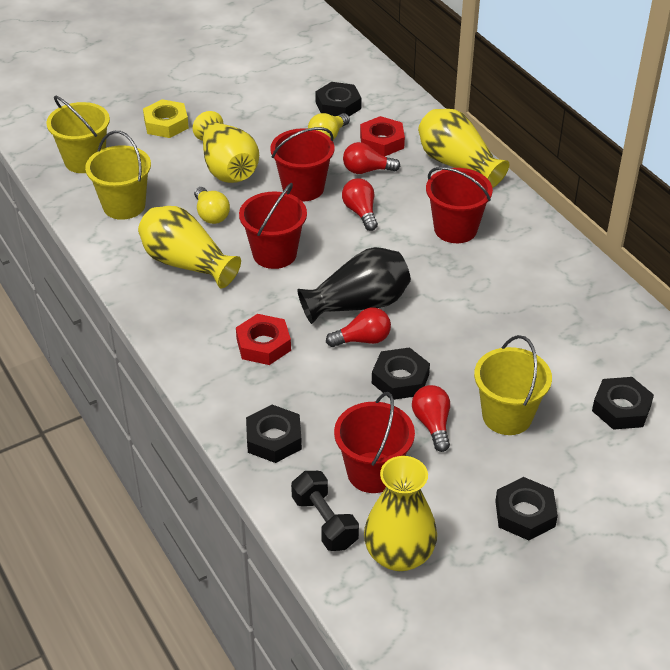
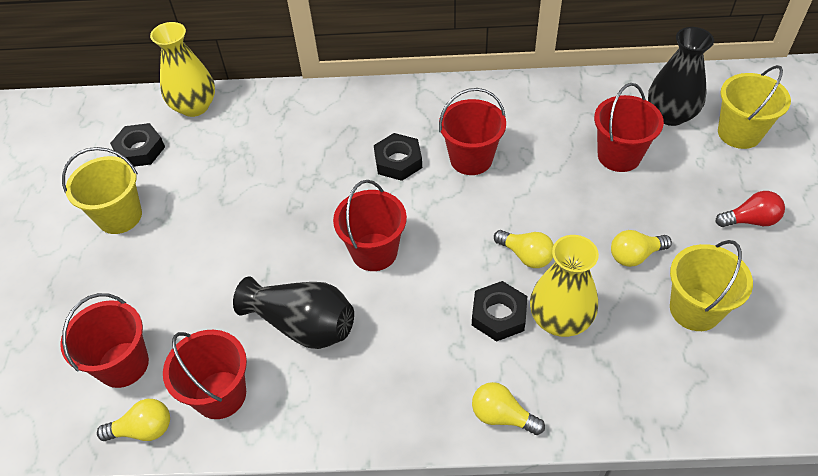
black dumbbell: 1 -> 0
black nut: 5 -> 3
black vase: 1 -> 2
red bucket: 4 -> 5
red light bulb: 4 -> 1
red nut: 2 -> 0
yellow light bulb: 2 -> 4
yellow nut: 1 -> 0
yellow vase: 4 -> 2

